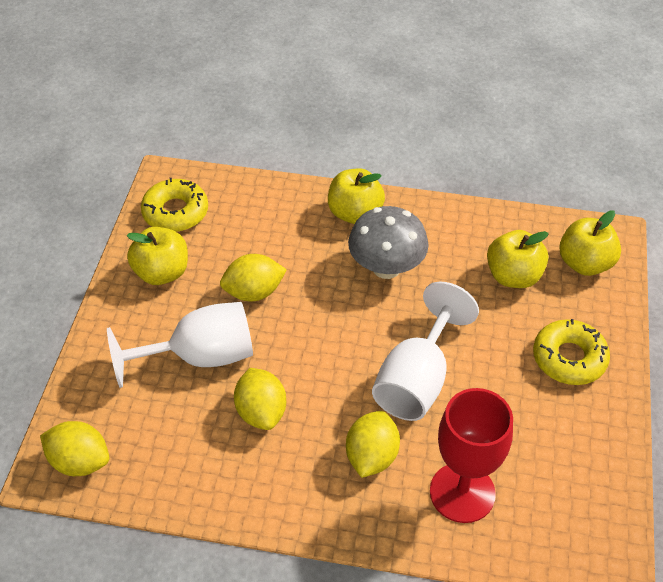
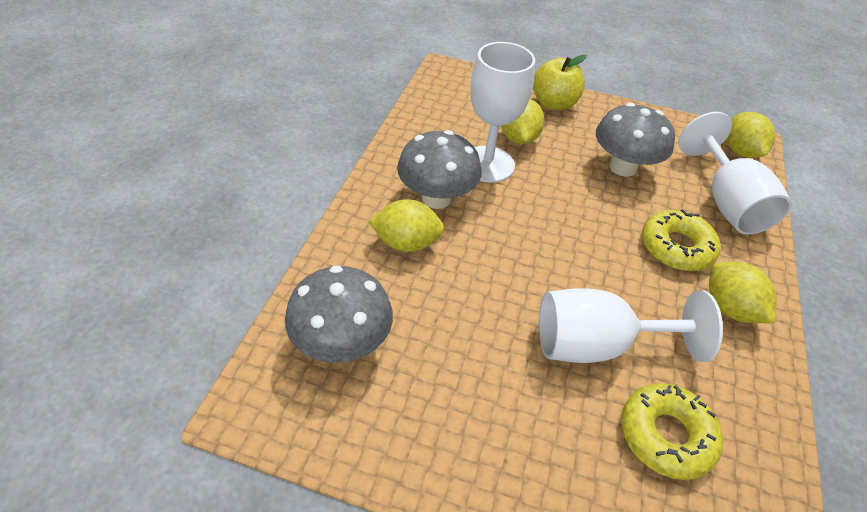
grey mushroom: 1 -> 3
red goblet: 1 -> 0
white goblet: 2 -> 3
yellow apple: 4 -> 1

